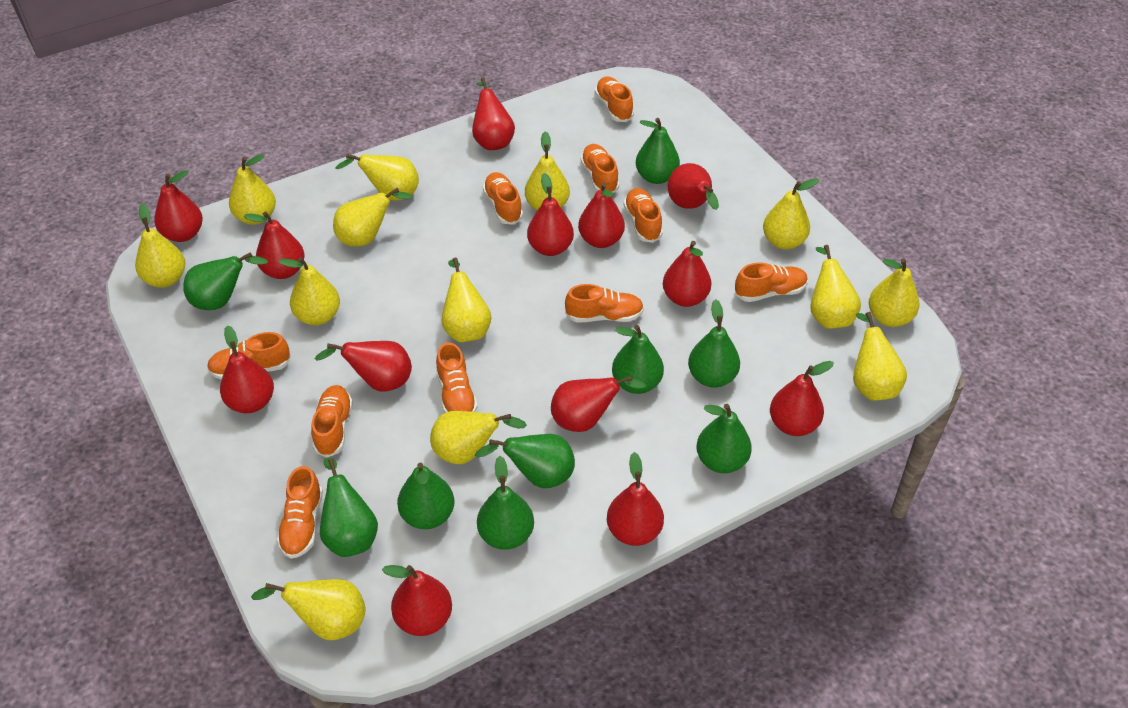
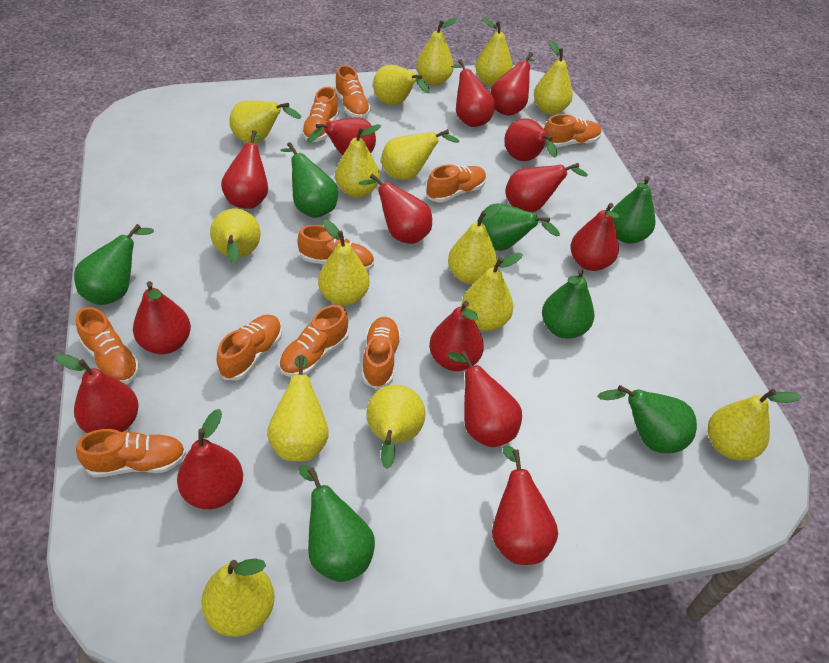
green pear: 9 -> 7
red pear: 13 -> 14
yellow pear: 13 -> 15

